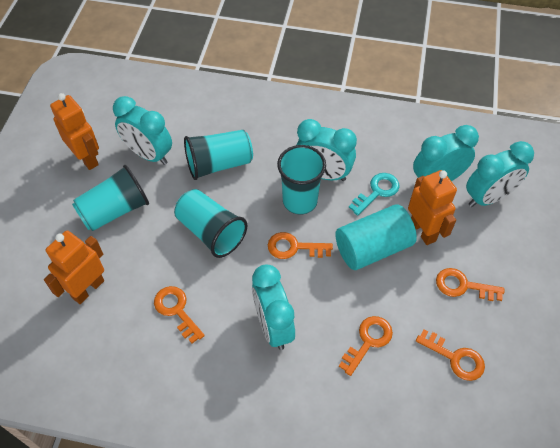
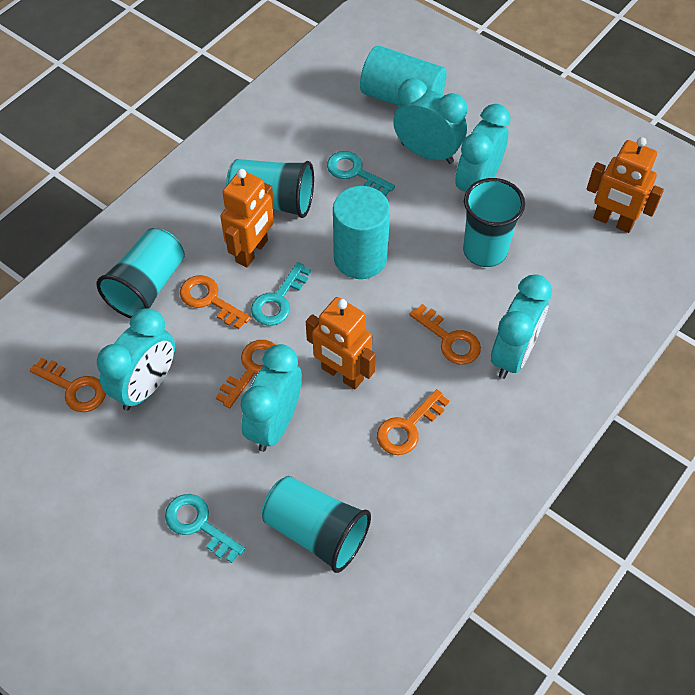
turquoise cylinder: 1 -> 2
turquoise key: 1 -> 3

